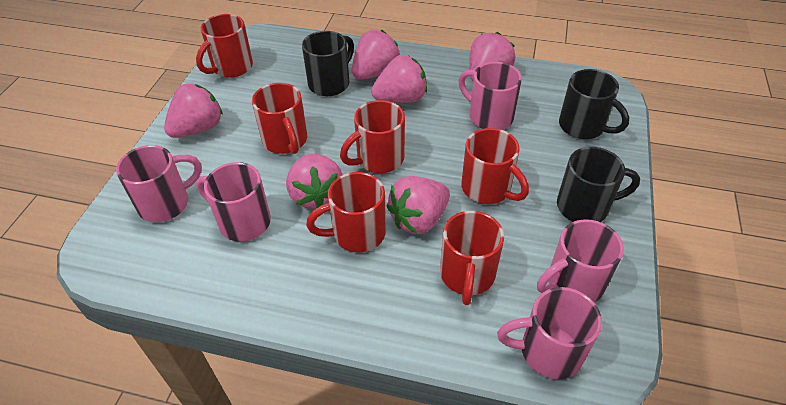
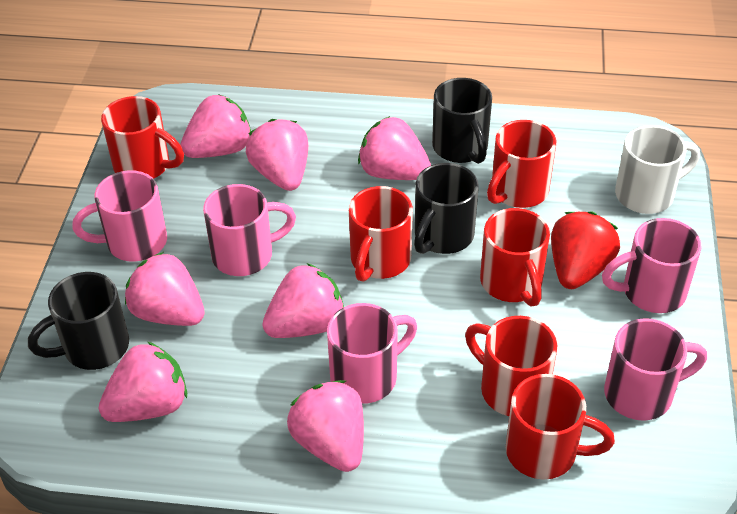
pink strawberry: 6 -> 7
red strawberry: 0 -> 1
white mug: 0 -> 1

